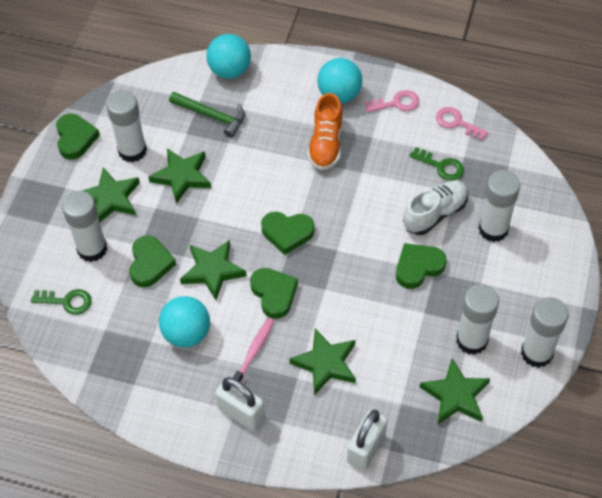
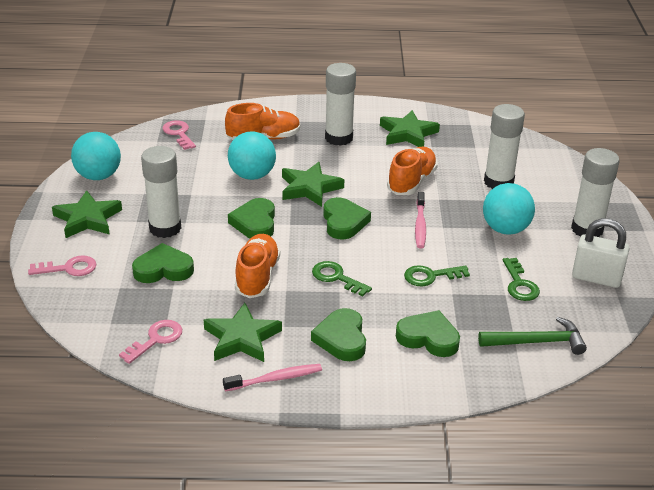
green key: 2 -> 3
green star: 5 -> 4
orange shoe: 1 -> 3
pink key: 2 -> 3
pink toothbrush: 1 -> 2
white glue stick: 5 -> 4
white padlock: 2 -> 1
white shoe: 1 -> 0

